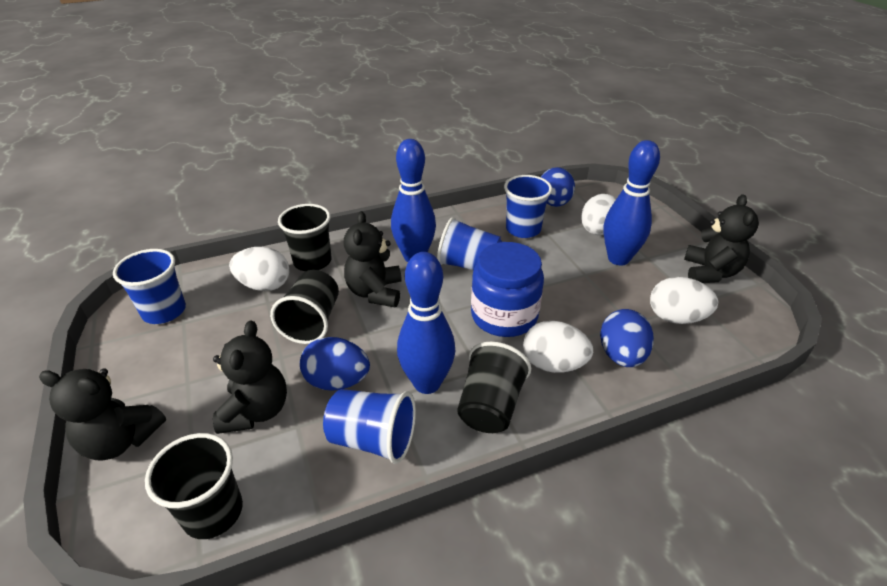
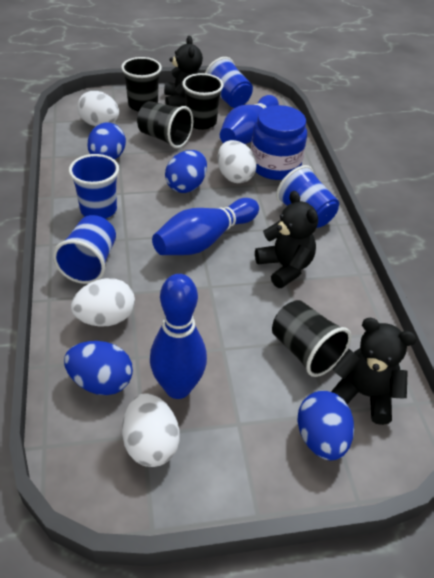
black teddy bear: 4 -> 3
blue egg: 3 -> 4

